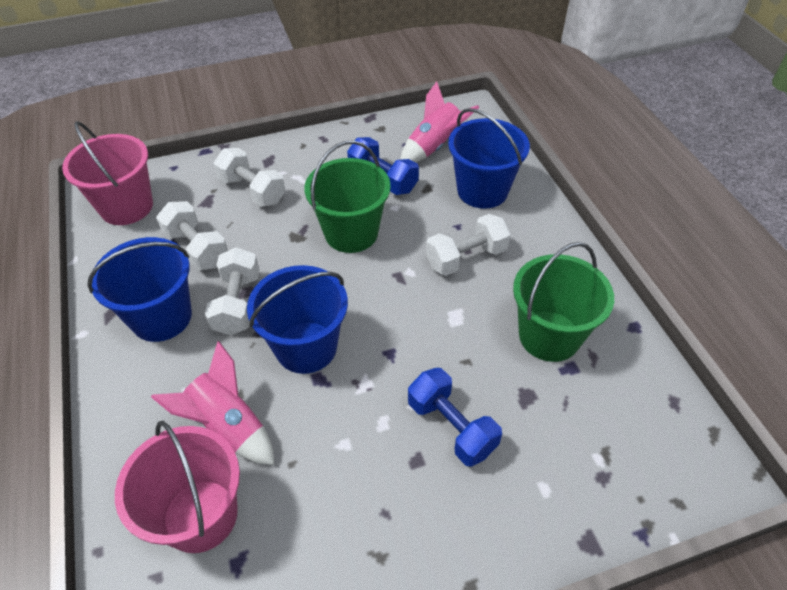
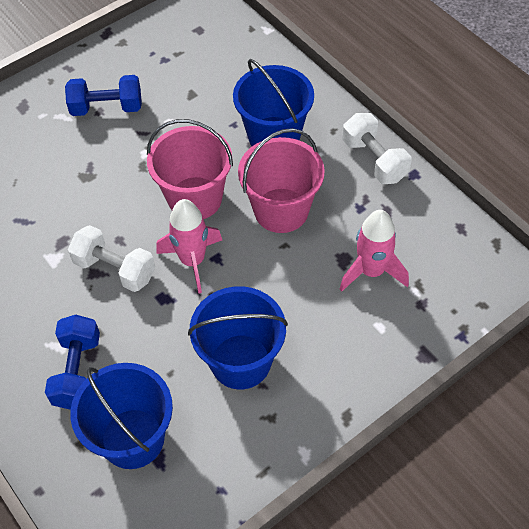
green bucket: 2 -> 0
white dumbbell: 4 -> 2

